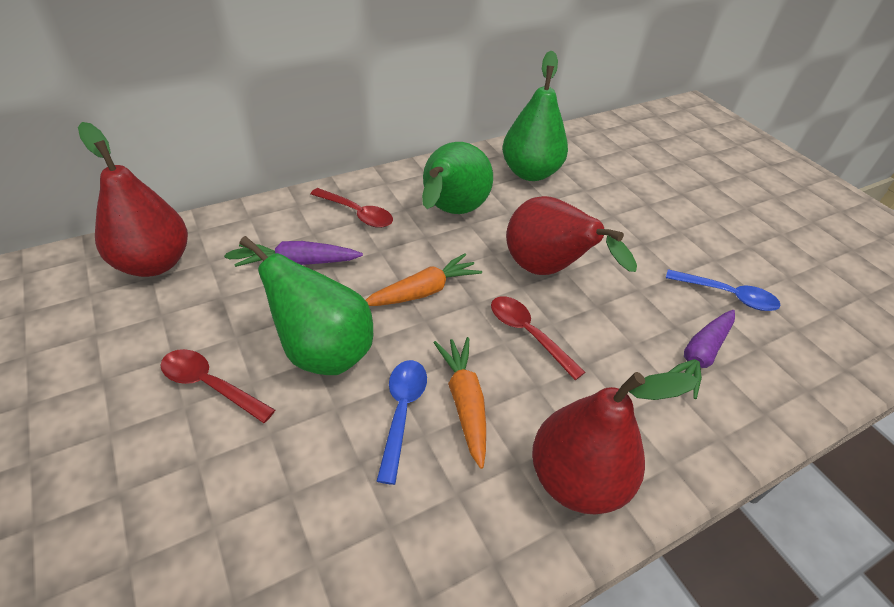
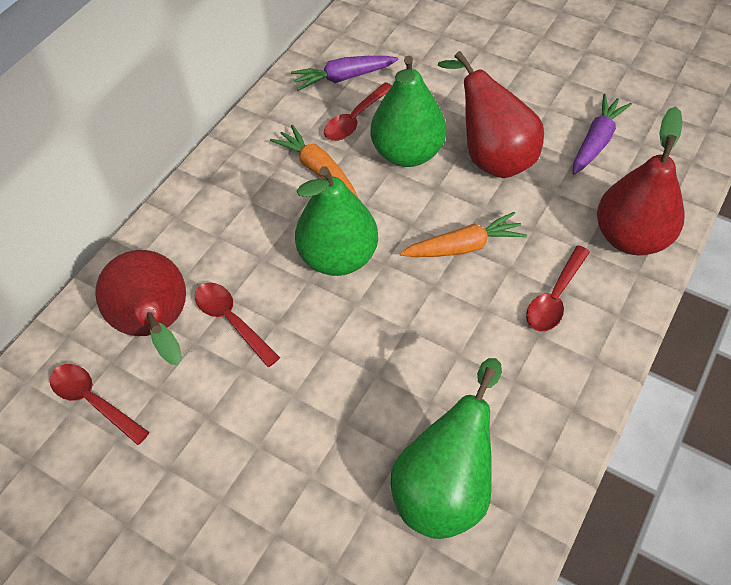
blue spoon: 2 -> 0
red spoon: 3 -> 4

